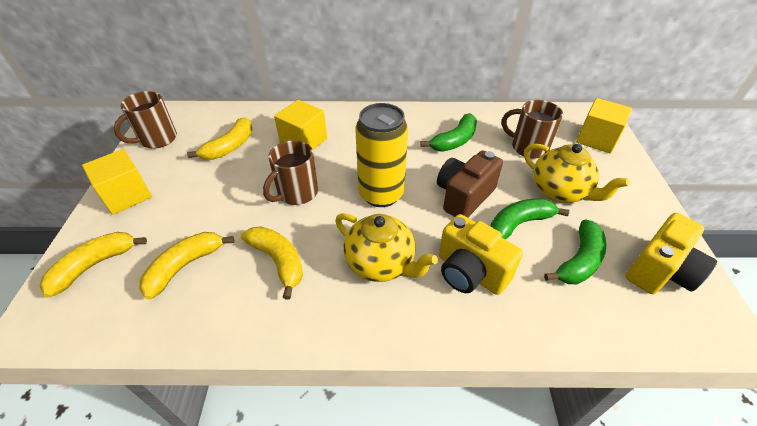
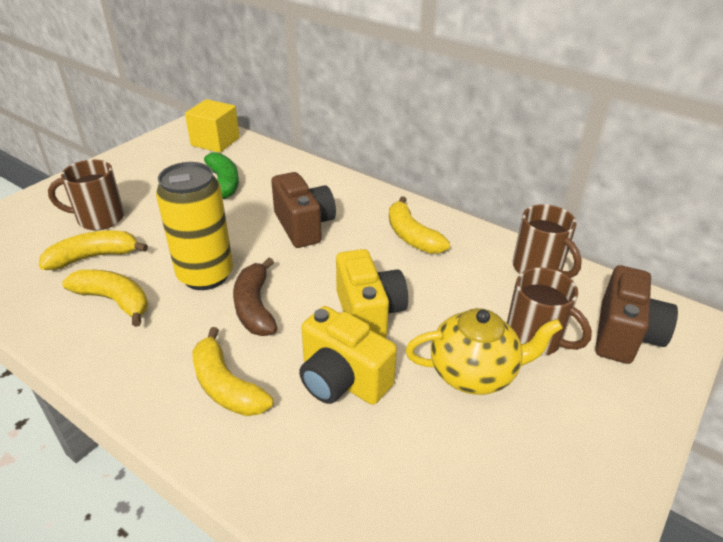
brown banana: 0 -> 1
brown camera: 1 -> 2
green banana: 3 -> 1
yellow cube: 3 -> 1
yellow teapot: 2 -> 1

